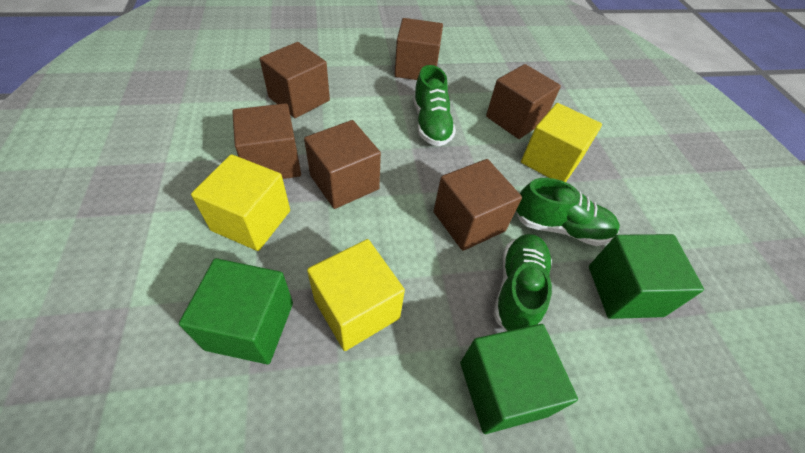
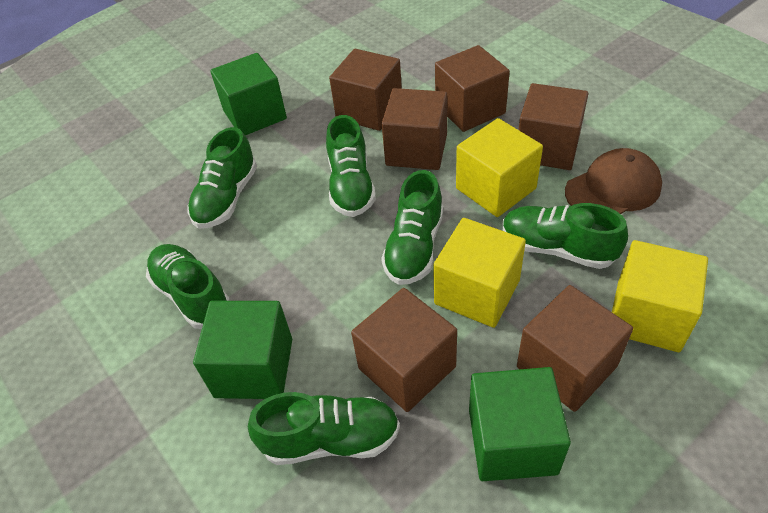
brown cap: 0 -> 1
green shoe: 3 -> 6

